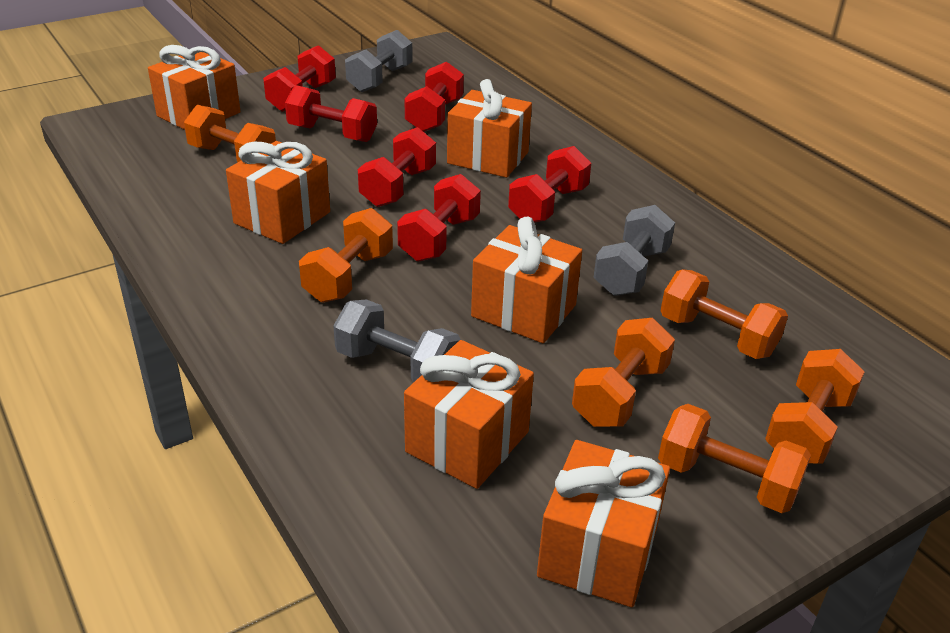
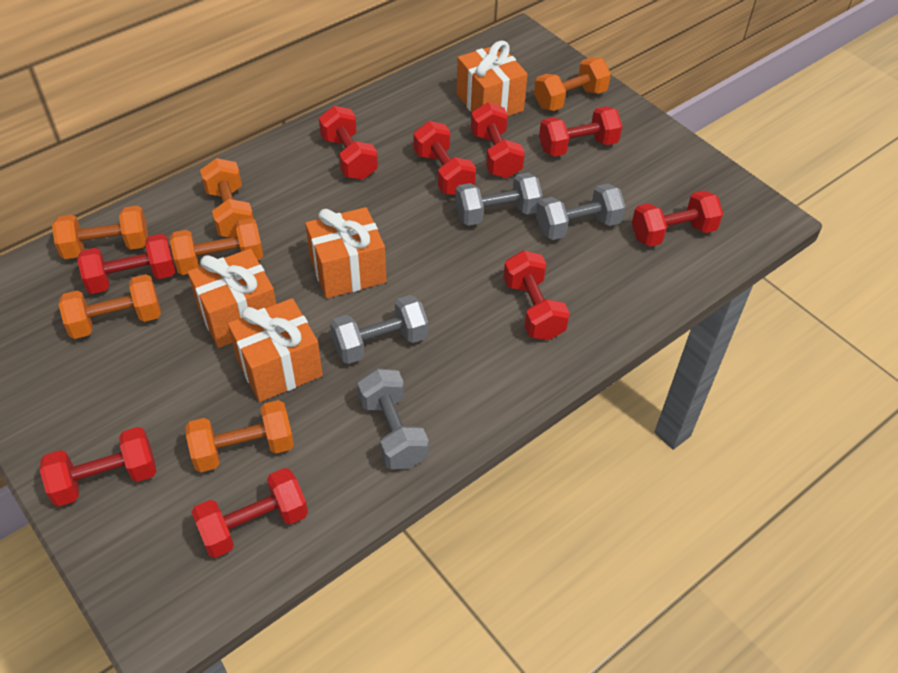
grey dumbbell: 3 -> 4
orange gift: 6 -> 4
red dumbbell: 6 -> 9

